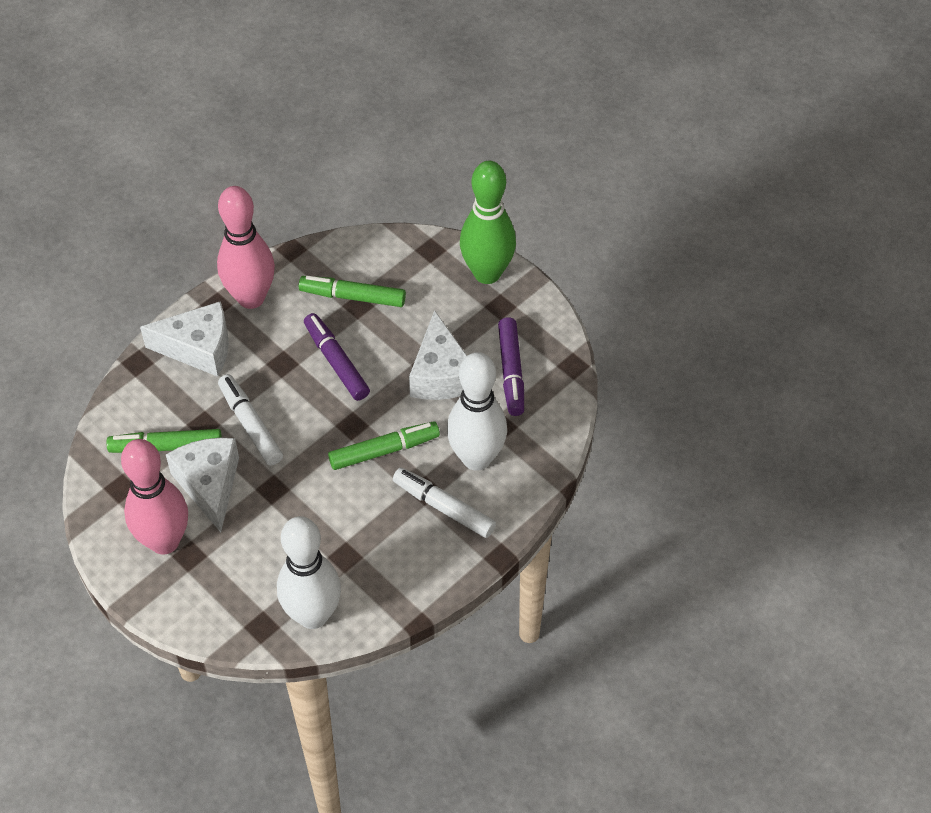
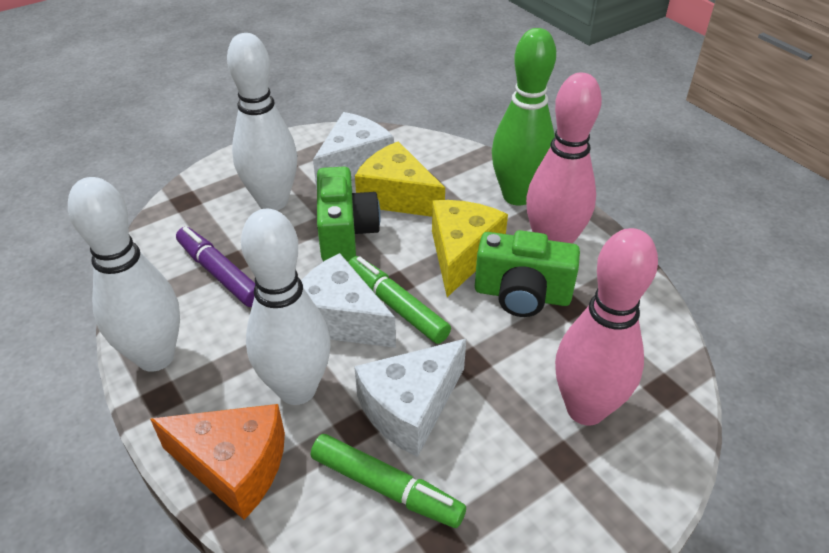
green camera: 0 -> 2
green marker: 3 -> 2
orange cheese: 0 -> 1
purple marker: 2 -> 1
white bowling pin: 2 -> 3
white marker: 2 -> 0
yellow cheese: 0 -> 2

